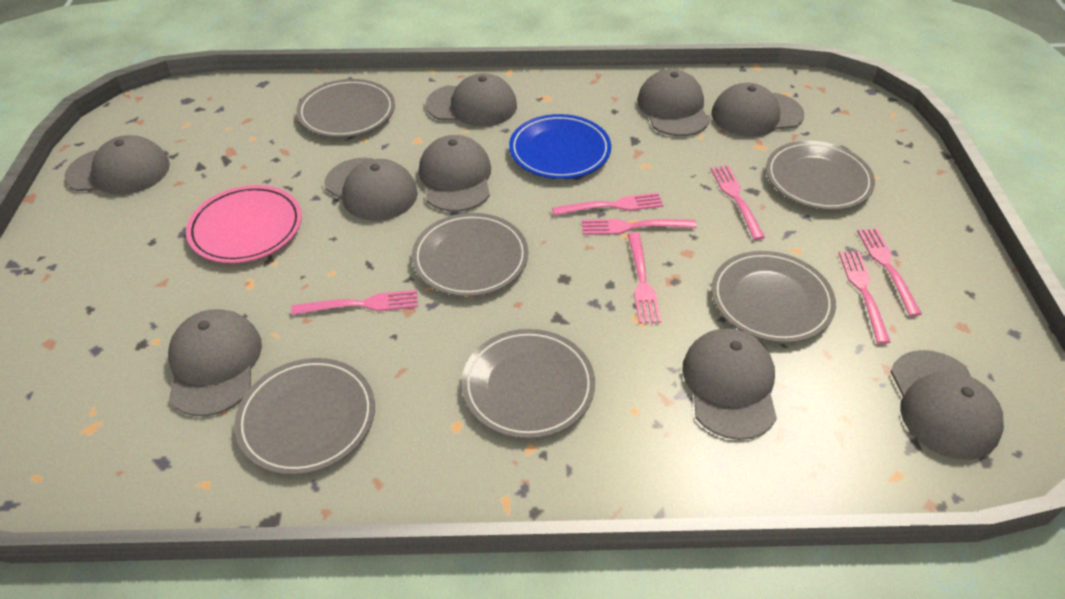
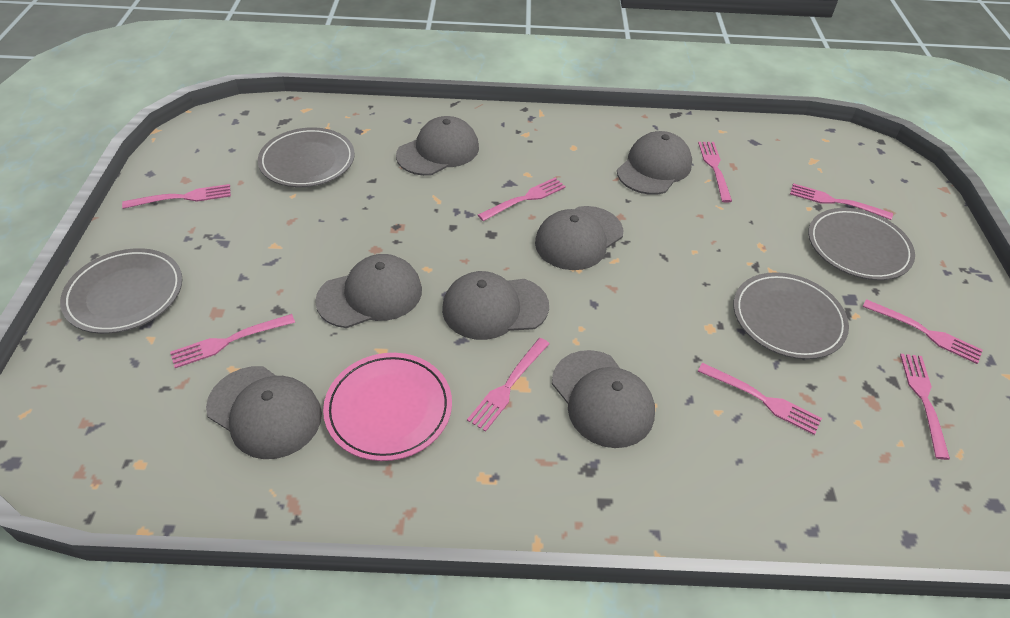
blue plate: 1 -> 0
grey cap: 9 -> 7
grey plate: 6 -> 4
pink fork: 7 -> 9

